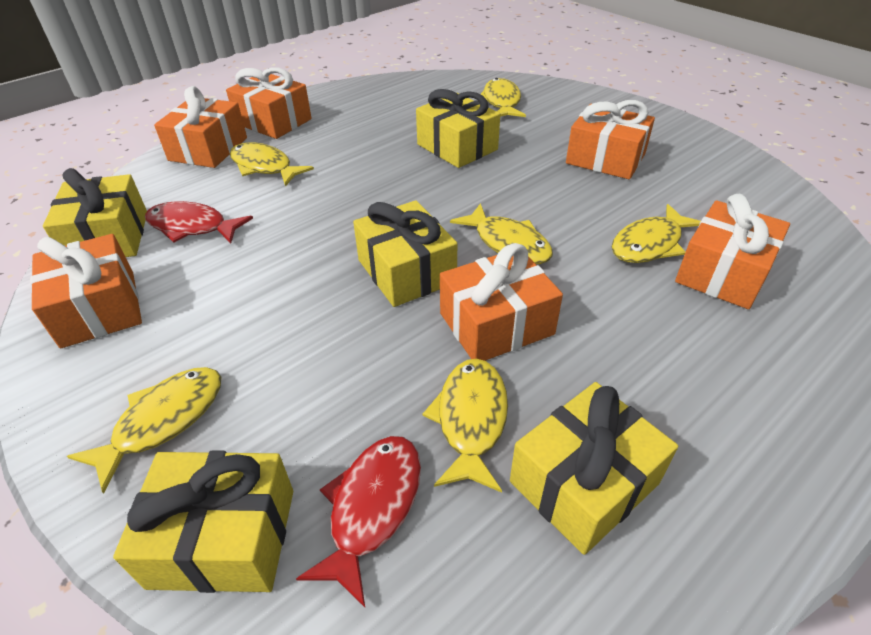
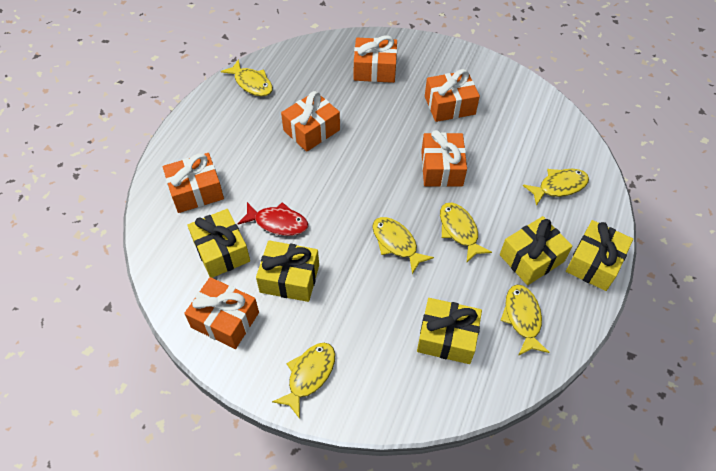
red fish: 2 -> 1

